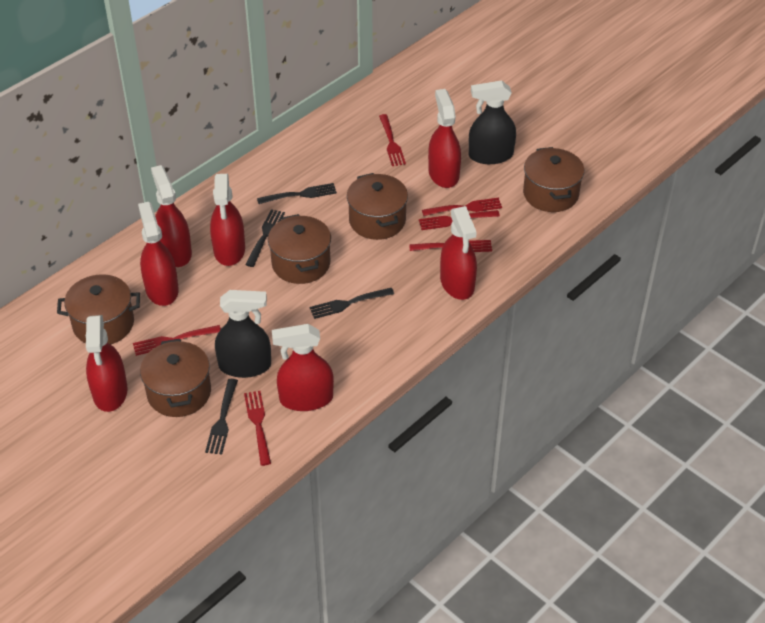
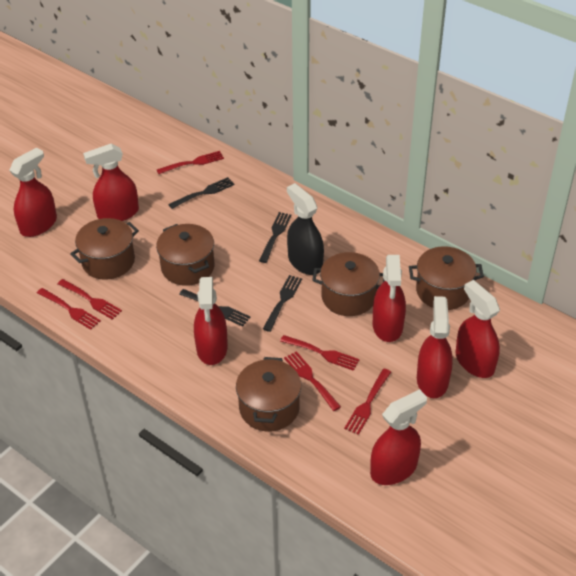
black spray bottle: 2 -> 1

